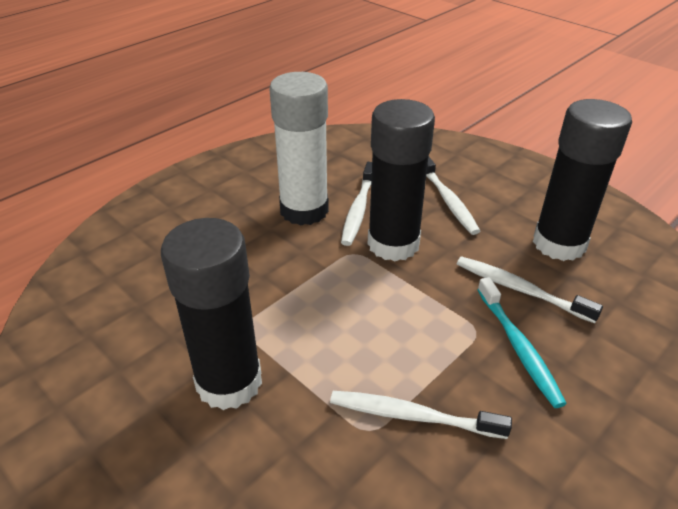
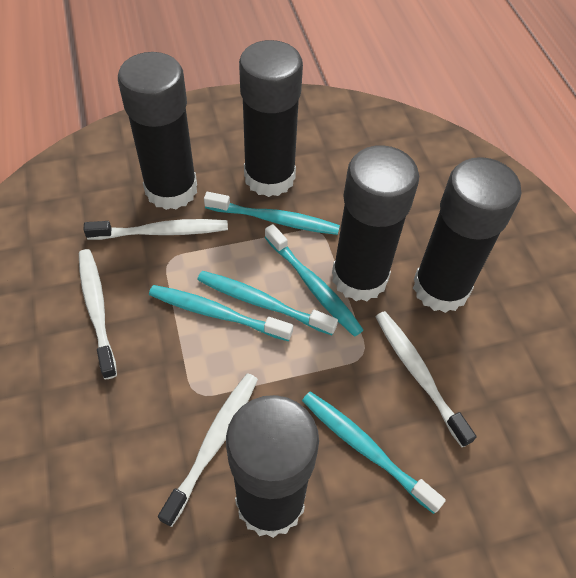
black glue stick: 3 -> 5
turquoise toothbrush: 1 -> 5
white glue stick: 1 -> 0

